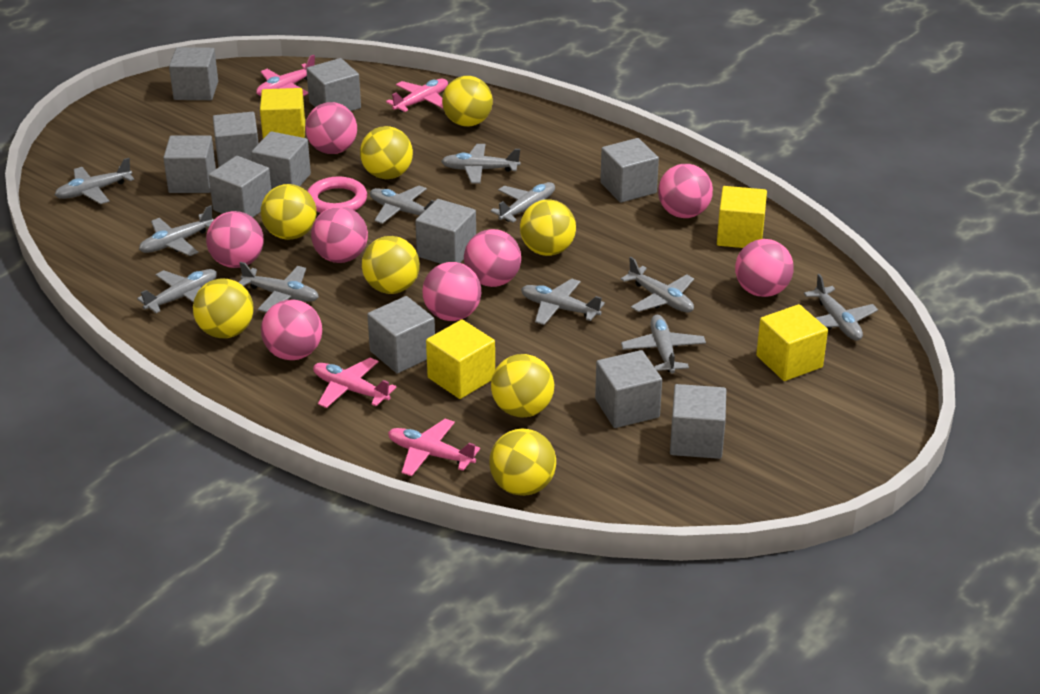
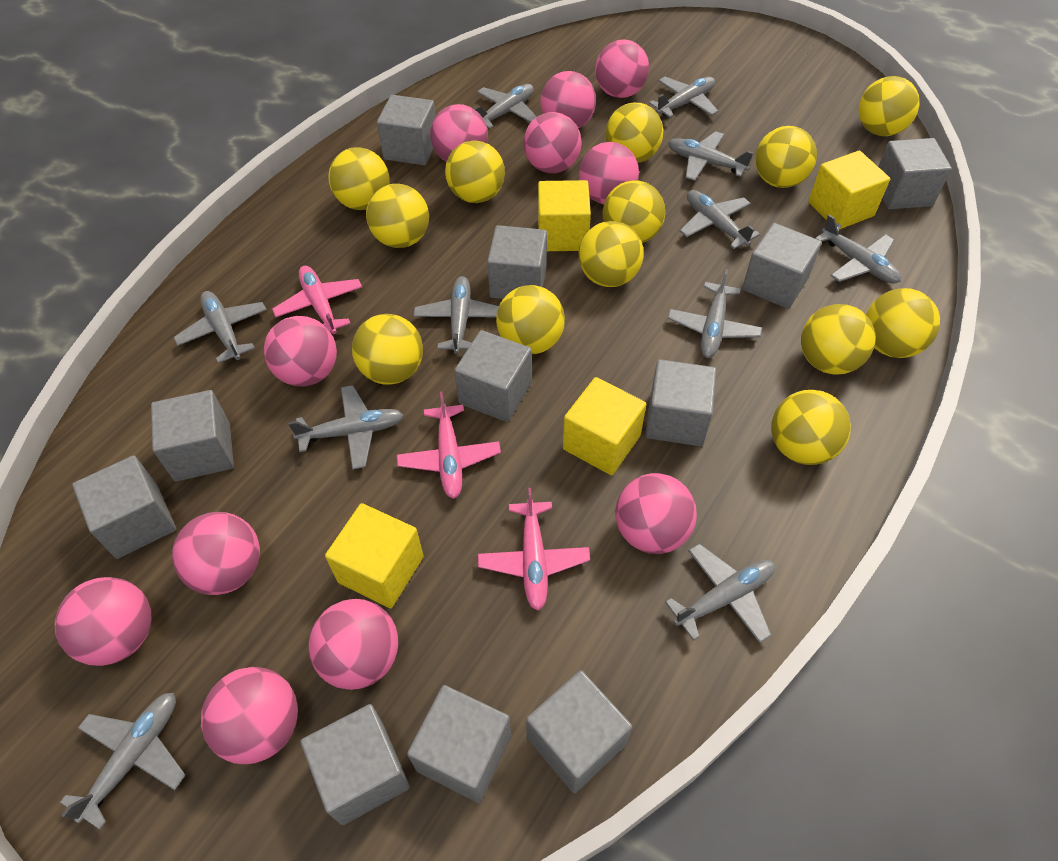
pink ball: 8 -> 11
pink plane: 4 -> 3
pink ring: 1 -> 0
yellow ball: 8 -> 13

